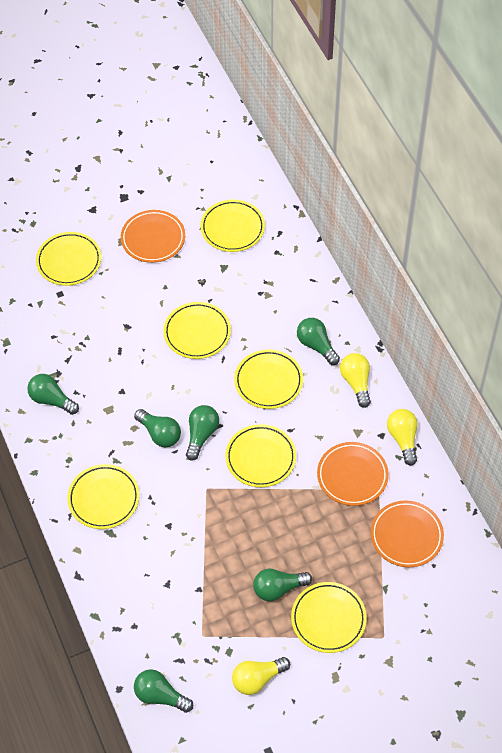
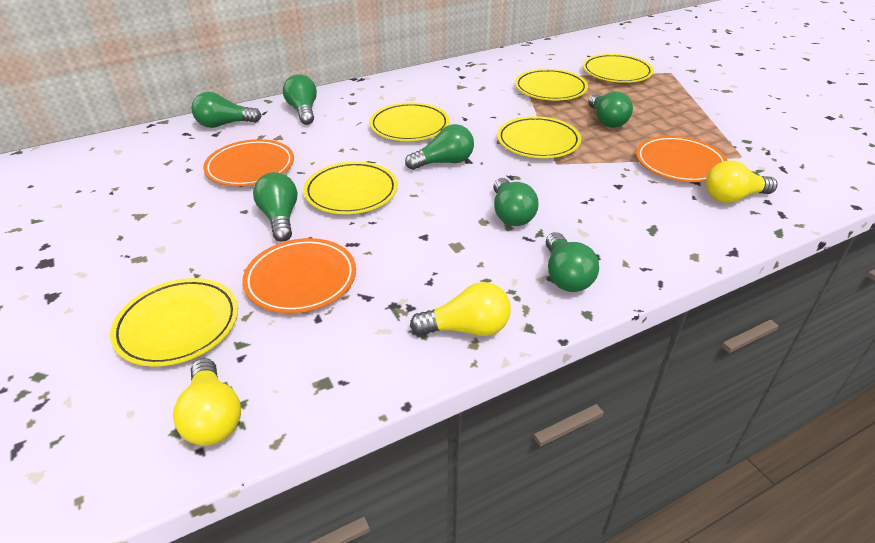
green light bulb: 6 -> 7
yellow plate: 7 -> 6

